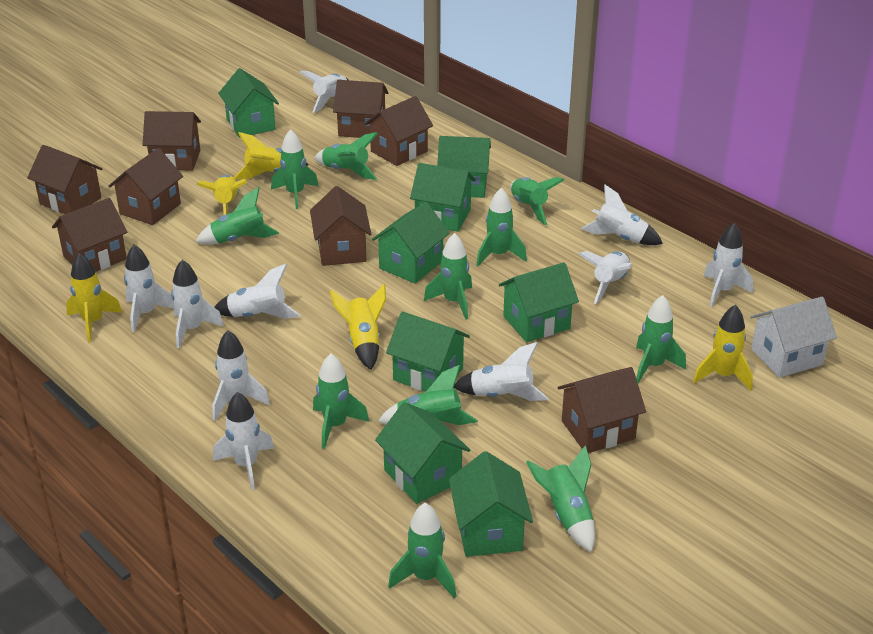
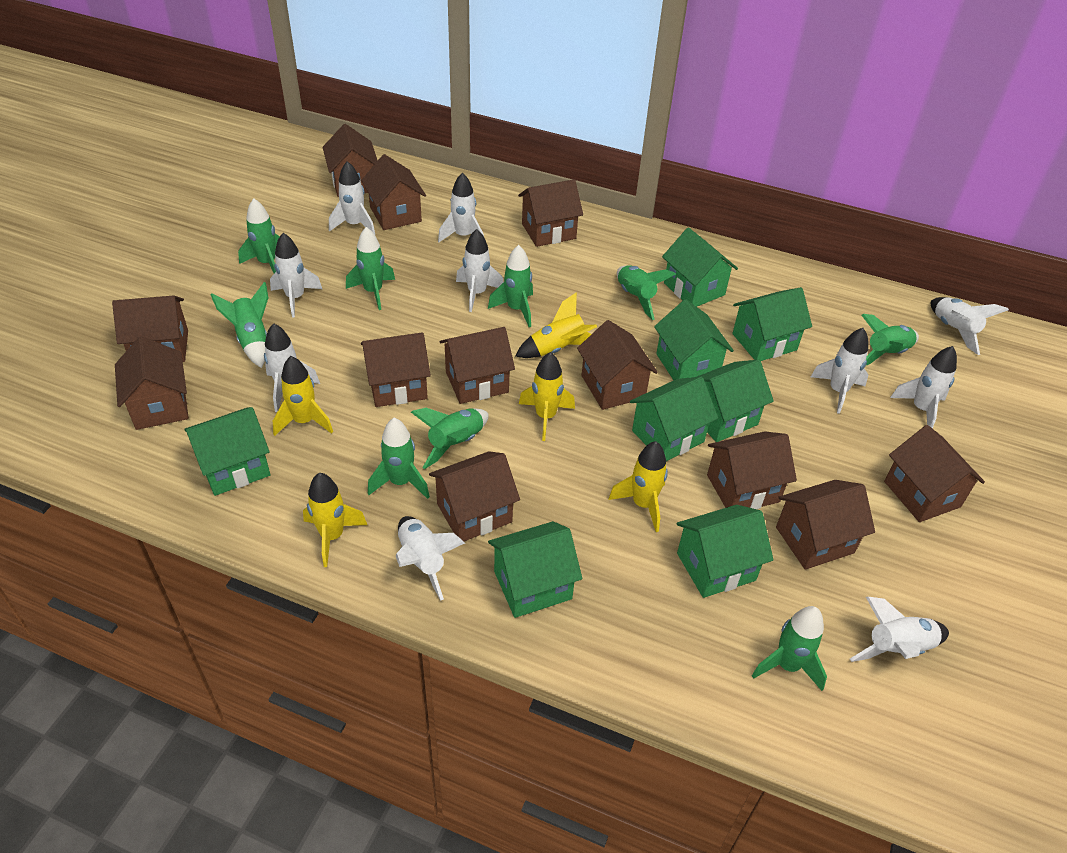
brown house: 8 -> 12
green rocket: 11 -> 9
white house: 1 -> 0

